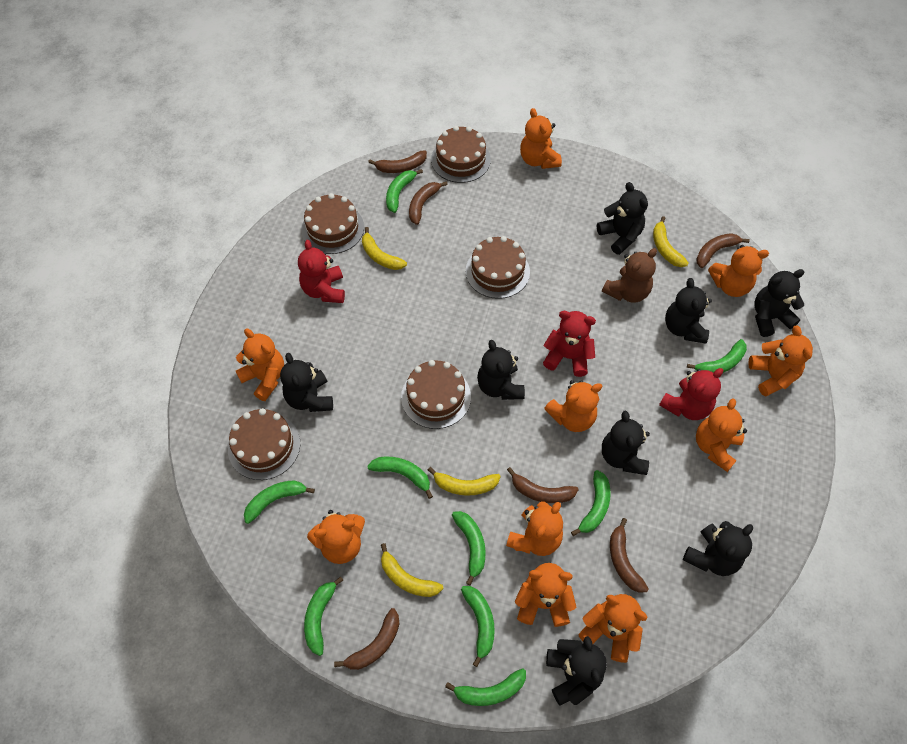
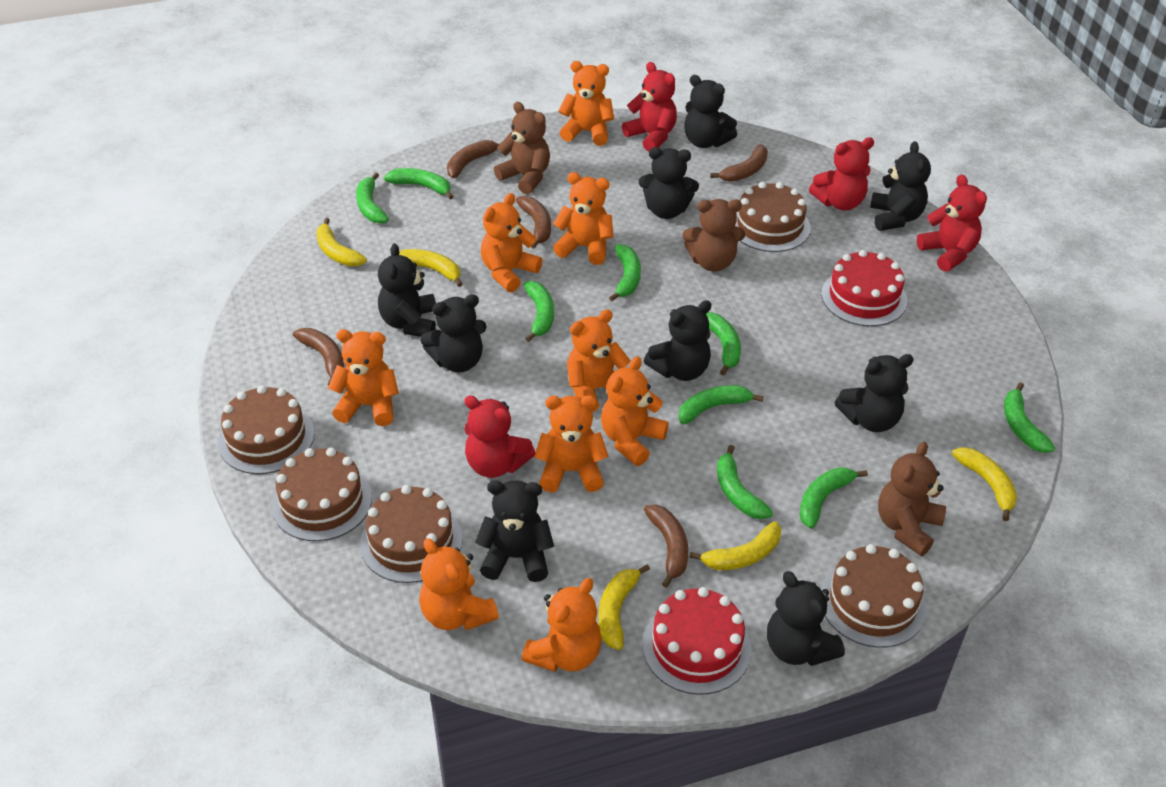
black teddy bear: 8 -> 9
brown banana: 6 -> 5
brown teddy bear: 1 -> 3
orange teddy bear: 10 -> 9
red cake: 0 -> 2
red teddy bear: 3 -> 4
yellow banana: 4 -> 5

